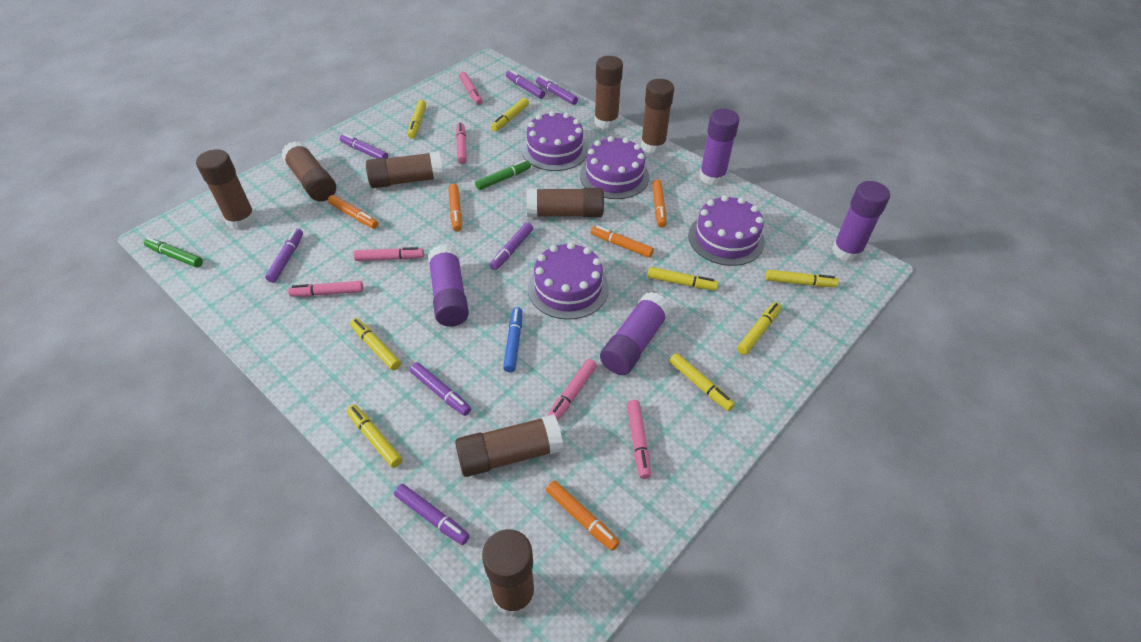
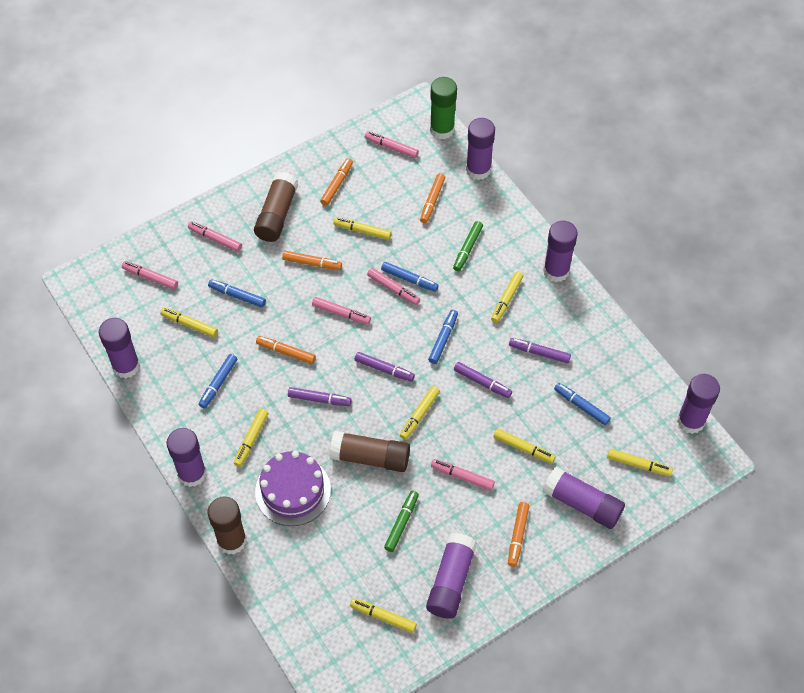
blue marker: 1 -> 5
brown glue stick: 8 -> 3
green glue stick: 0 -> 1
purple cake: 4 -> 1
purple glue stick: 4 -> 7
purple marker: 7 -> 4

